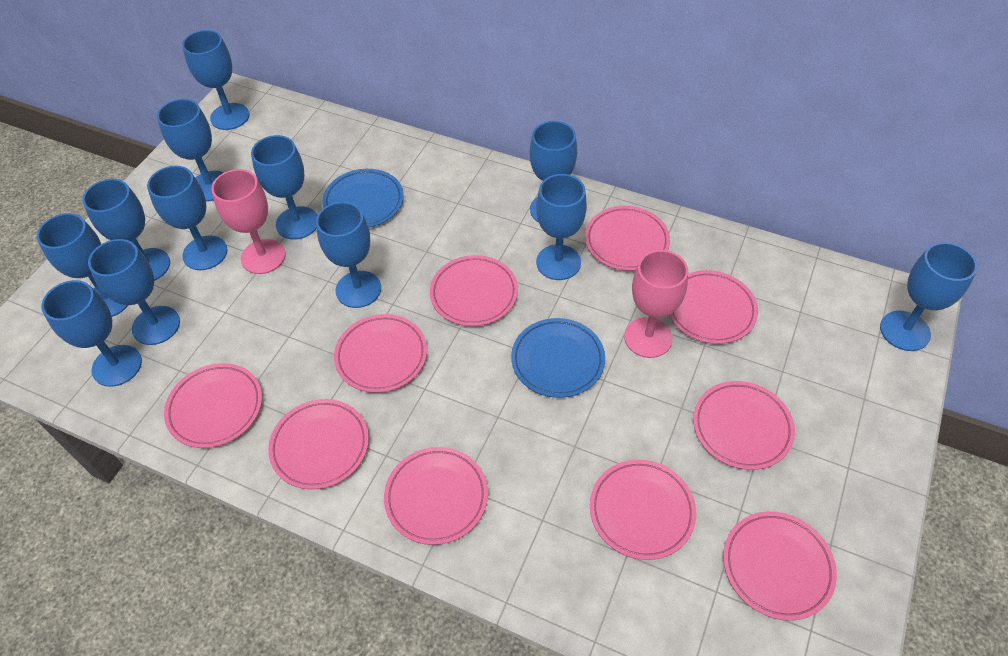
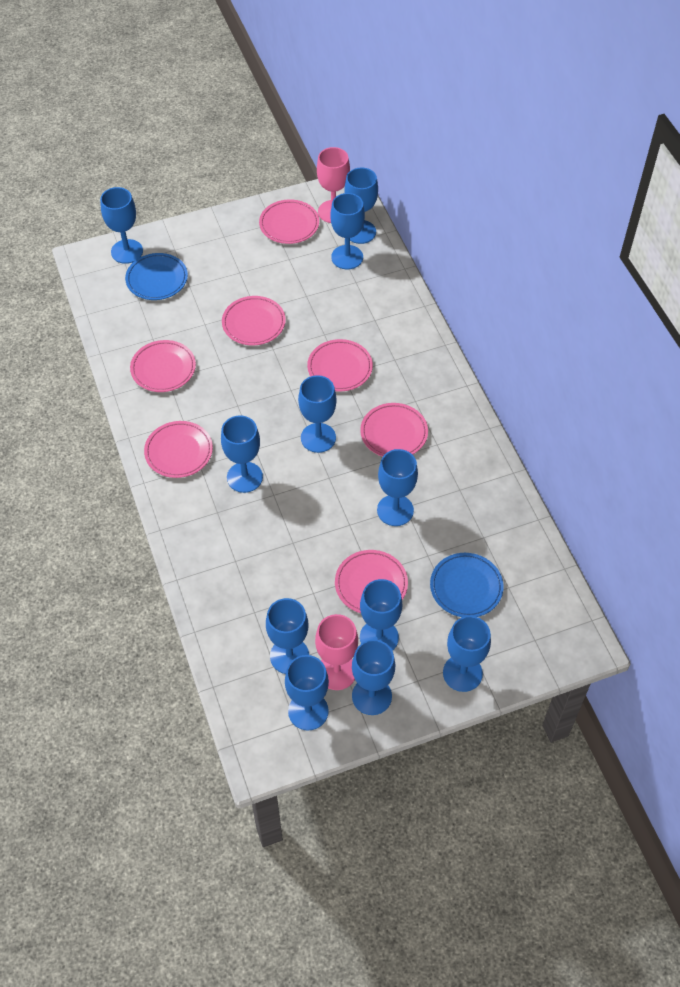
blue goblet: 12 -> 11
pink plate: 10 -> 7

